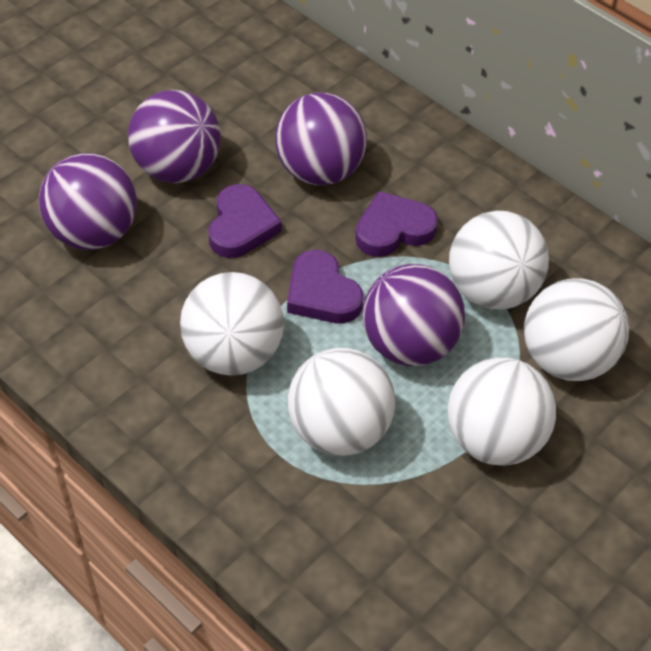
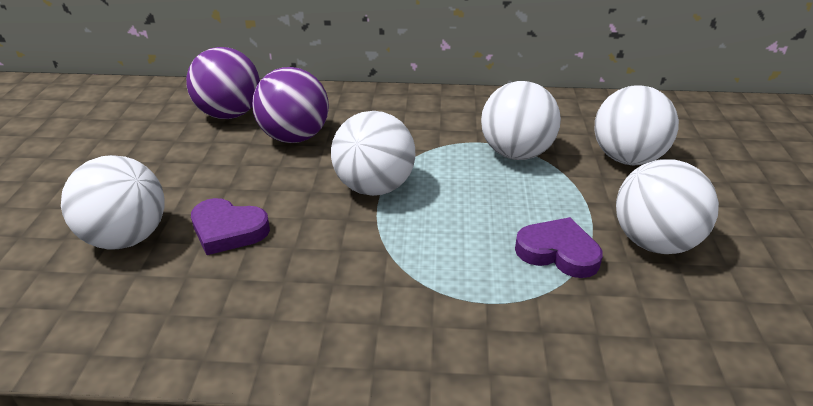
purple ball: 4 -> 2
purple heart: 3 -> 2

